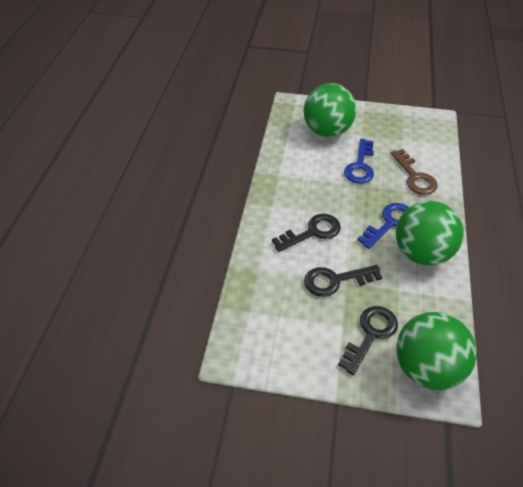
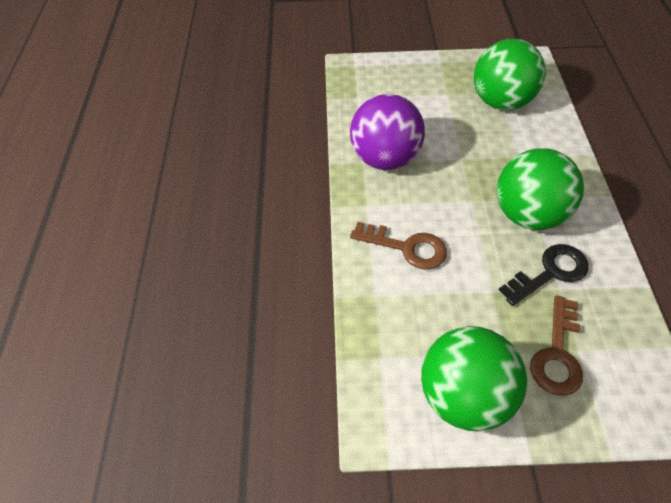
black key: 3 -> 1
blue key: 2 -> 0
brown key: 1 -> 2
purple ball: 0 -> 1

